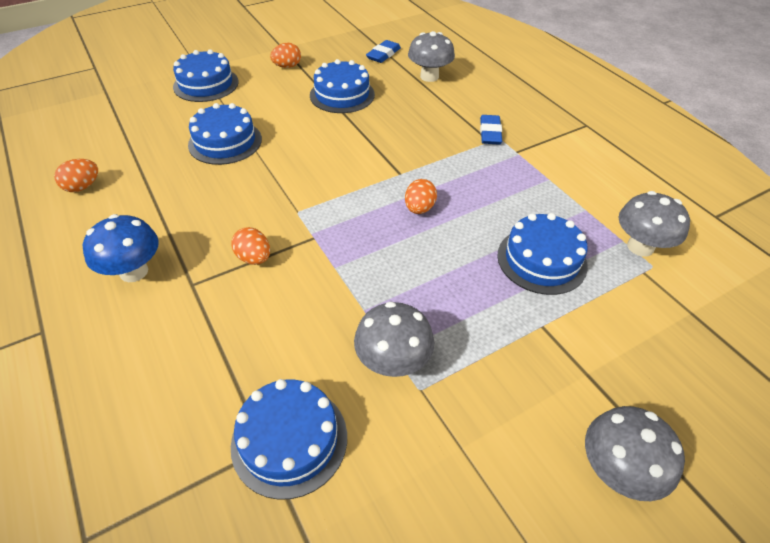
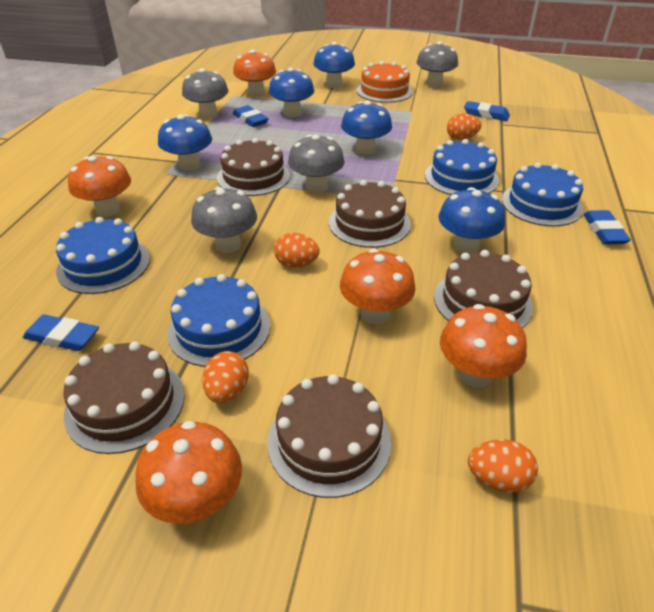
blue cake: 5 -> 4
blue eraser: 2 -> 4
blue mushroom: 1 -> 5
brown cake: 0 -> 5
orange cake: 0 -> 1
orange mushroom: 0 -> 5

